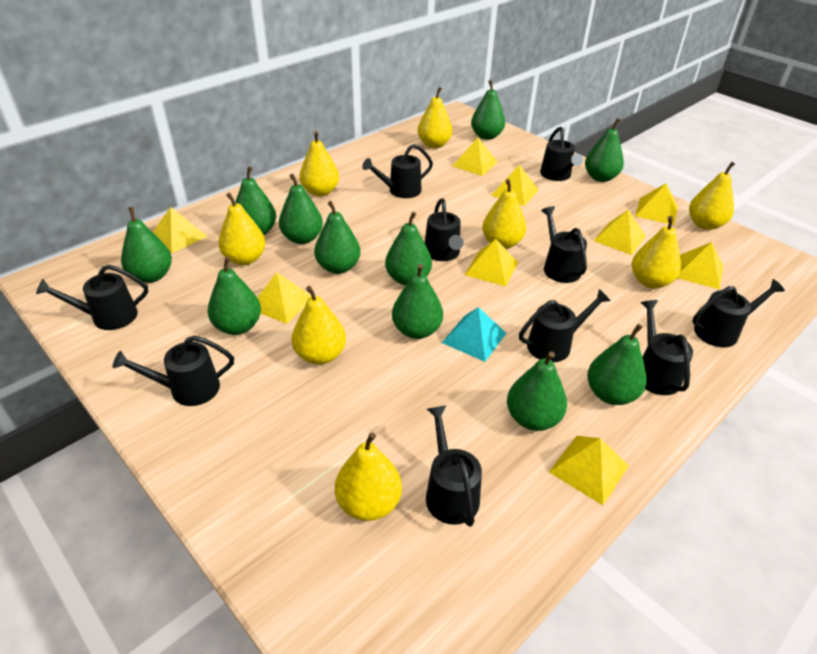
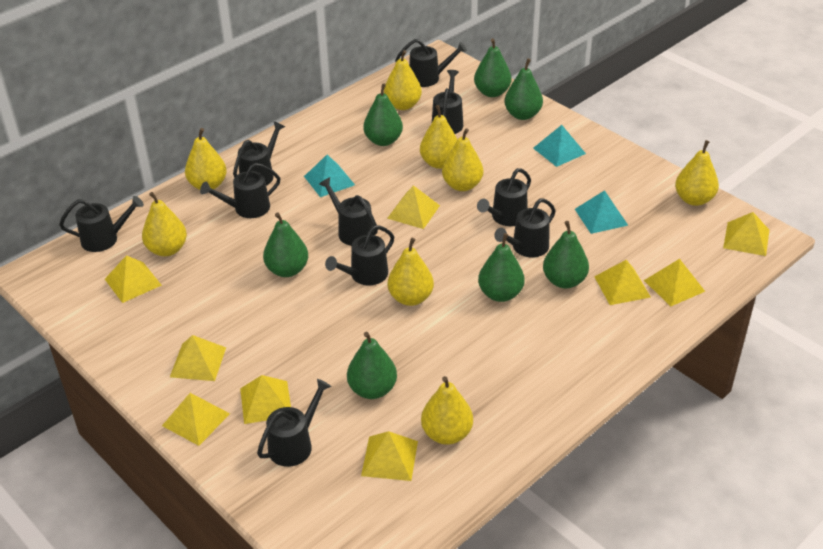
green pear: 11 -> 7
turquoise pyramid: 1 -> 3

